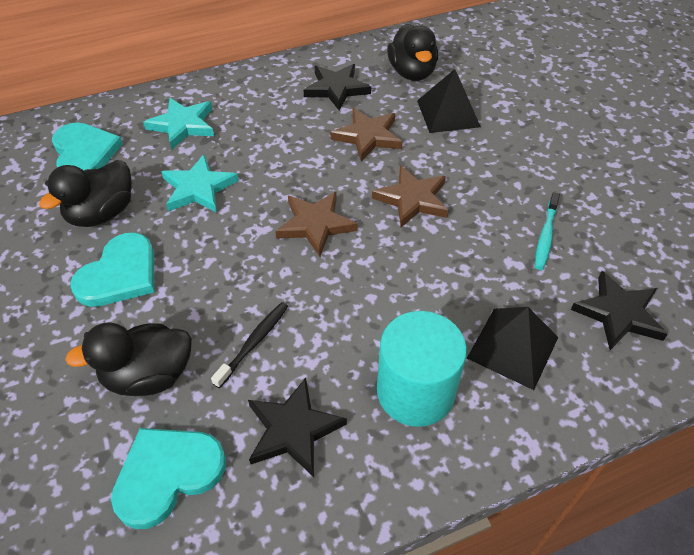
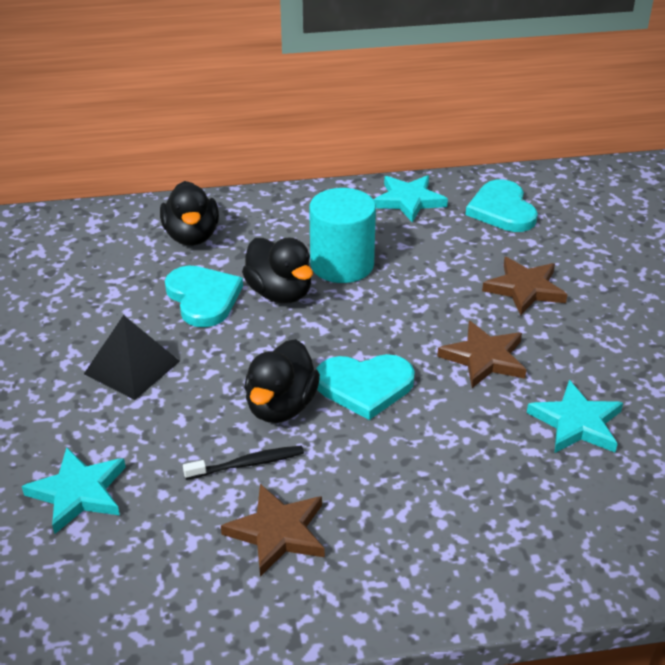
black pyramid: 2 -> 1
black star: 3 -> 0
turquoise star: 2 -> 3
turquoise toothbrush: 1 -> 0

